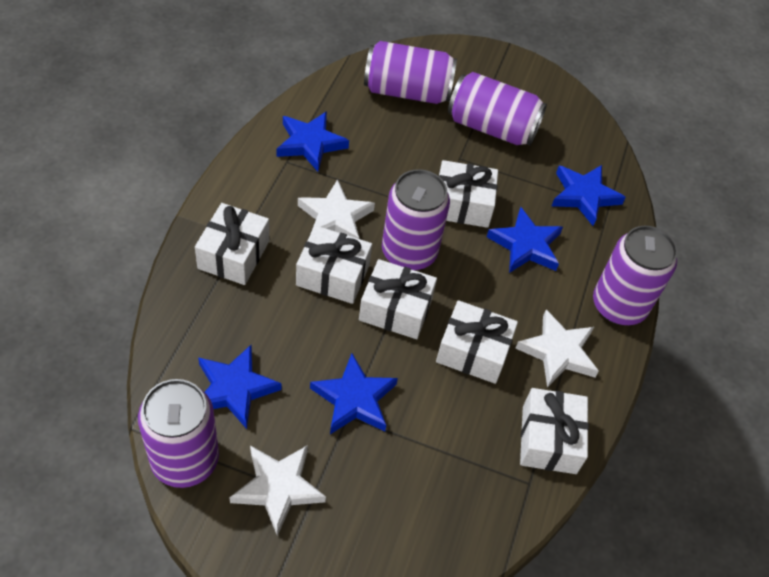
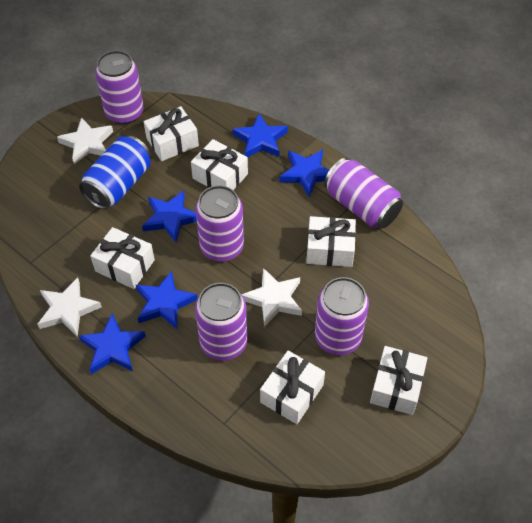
blue can: 0 -> 1

